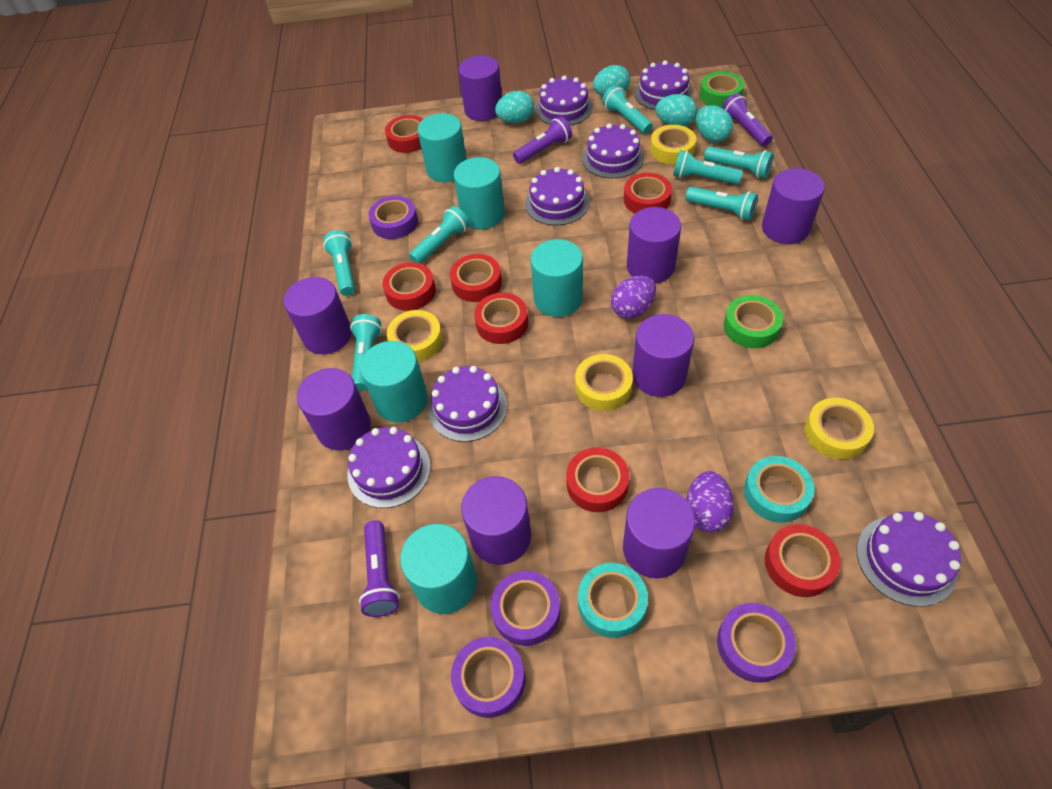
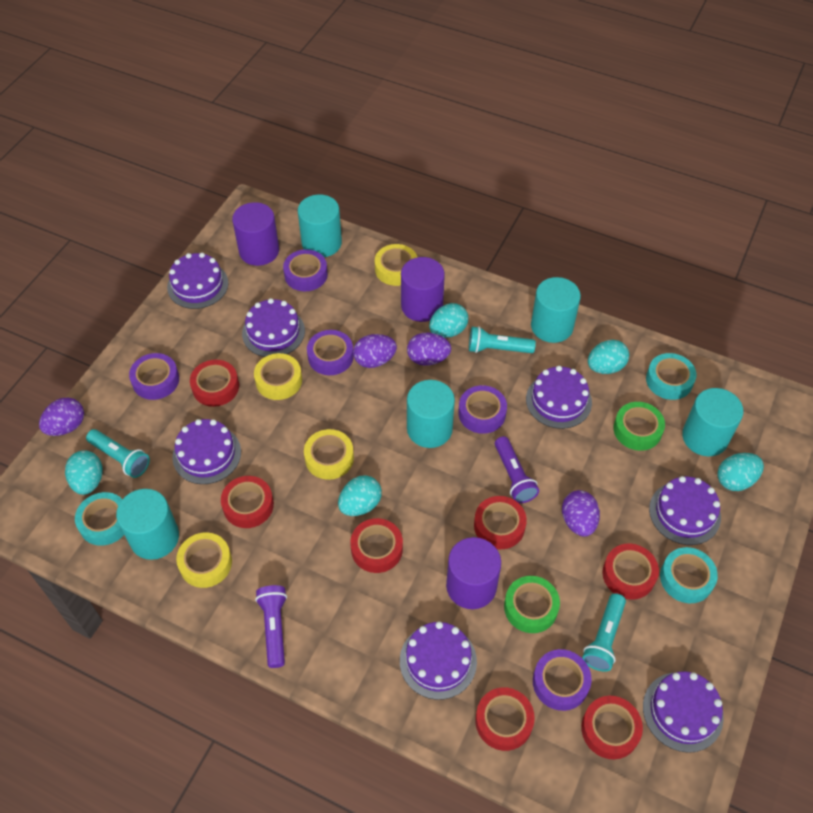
purple cylinder: 8 -> 3
purple egg: 2 -> 4
purple flashlight: 3 -> 2
purple tape: 4 -> 5
turquoise egg: 4 -> 5
turquoise flashlight: 7 -> 3
turquoise tape: 2 -> 3

